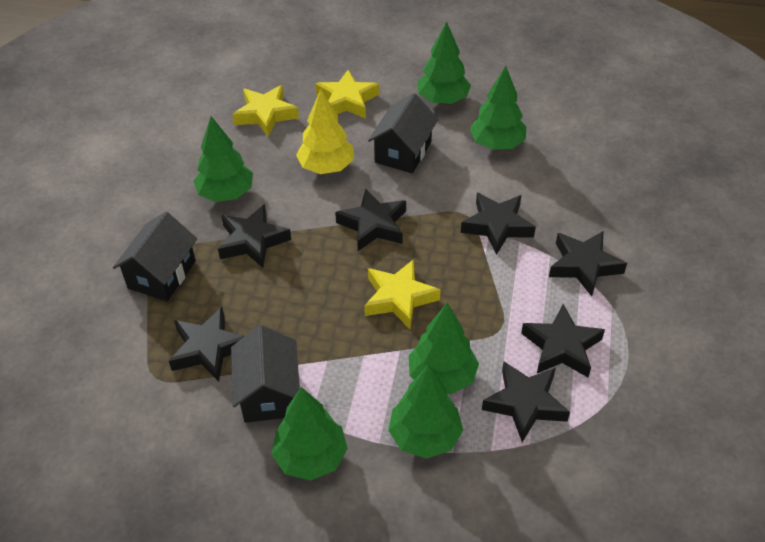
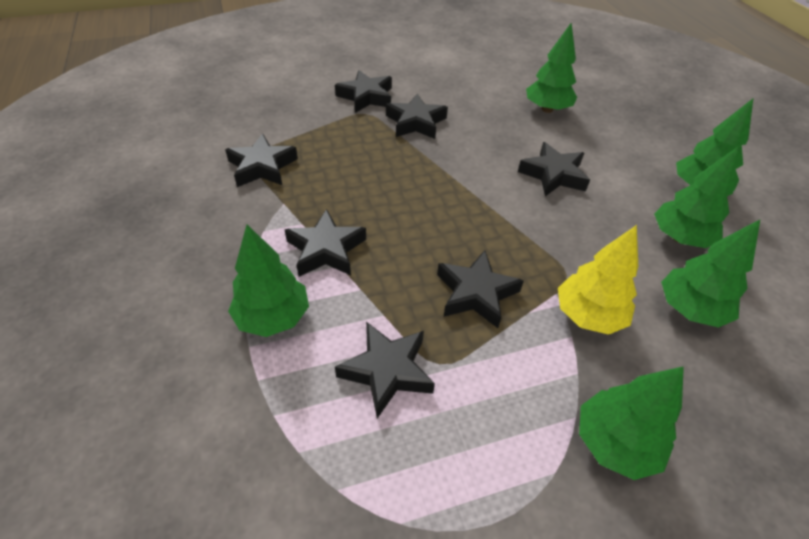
black house: 3 -> 0
yellow star: 3 -> 0

